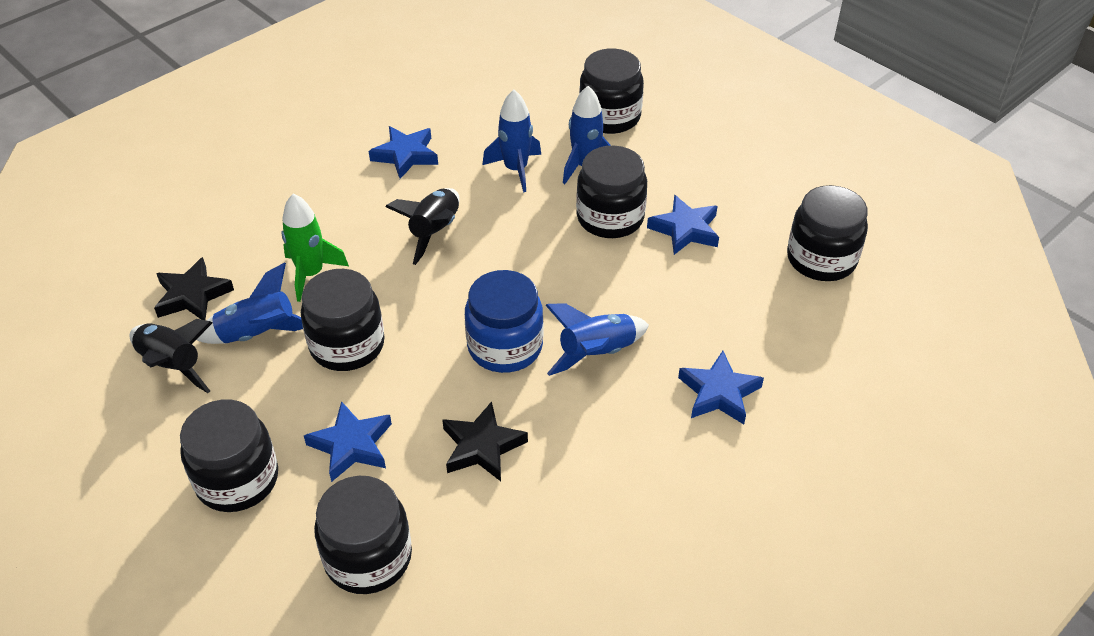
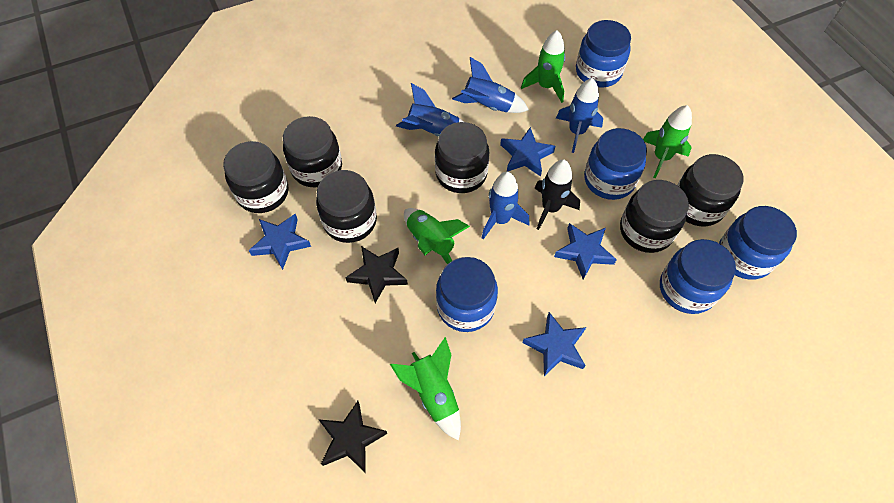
black rocket: 2 -> 1
blue jar: 1 -> 5
green rocket: 1 -> 4

